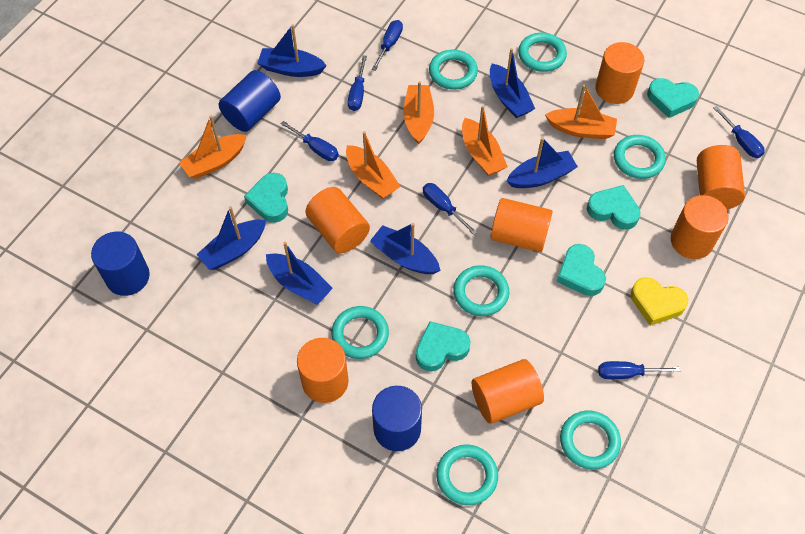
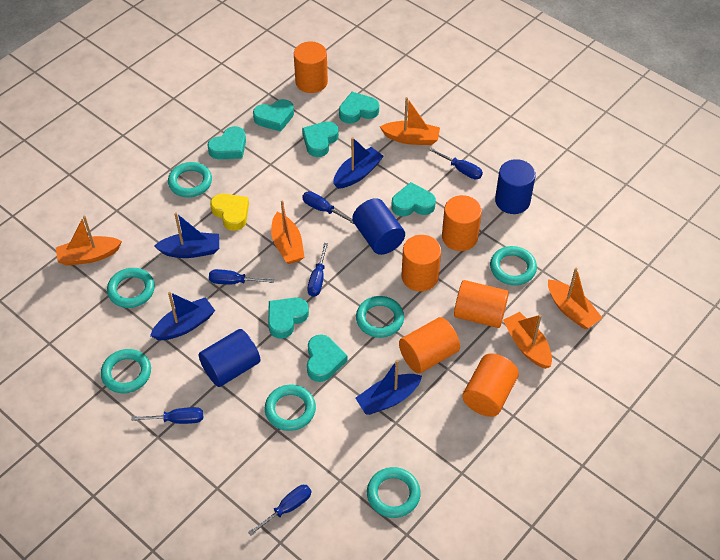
blue boat: 6 -> 4
orange cylinder: 7 -> 6
turquoise heart: 5 -> 7

